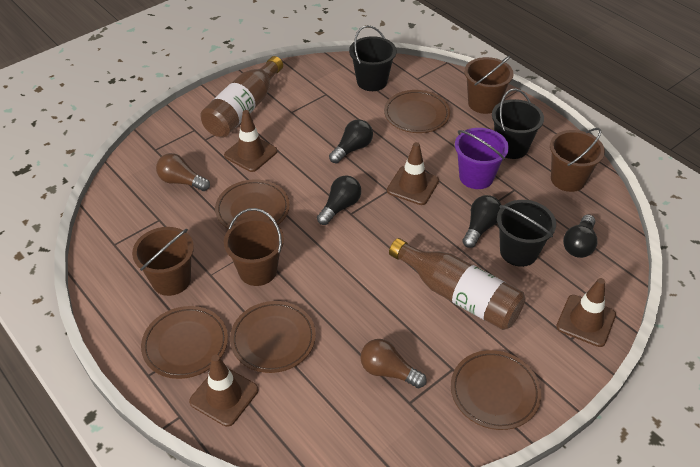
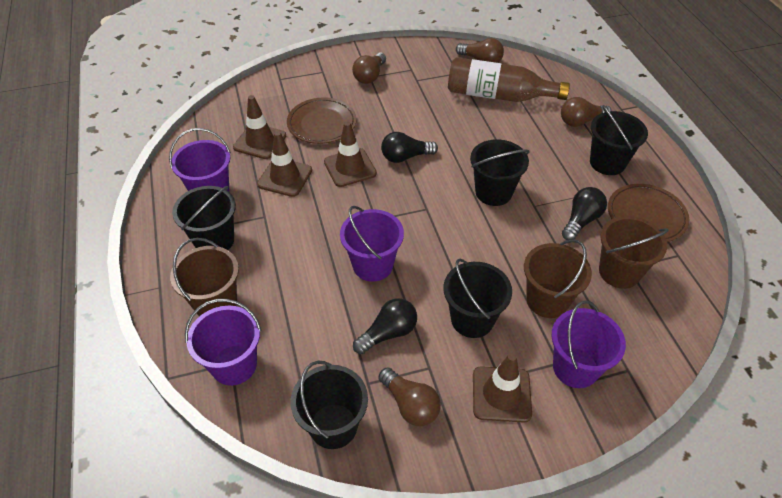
black bucket: 3 -> 5
black light bulb: 4 -> 3
brown bottle: 2 -> 1
brown bucket: 4 -> 3
brown light bulb: 2 -> 4
brown plate: 5 -> 2
purple bucket: 1 -> 4

